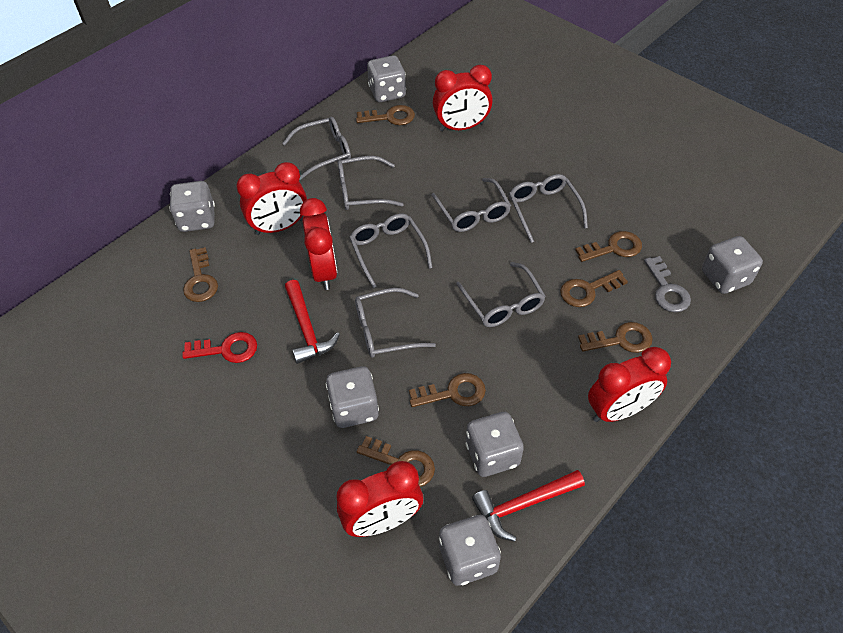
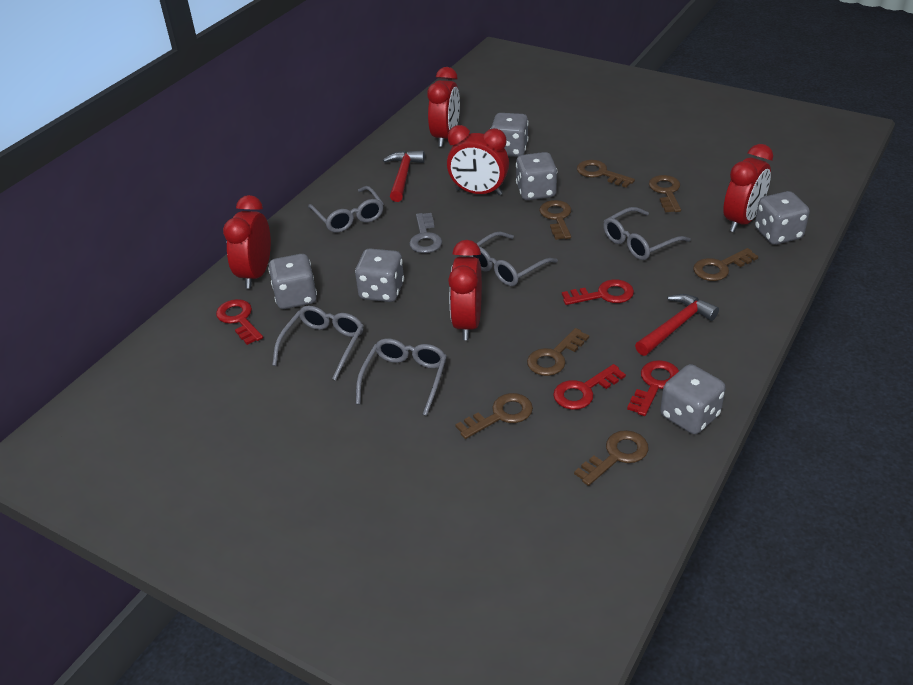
grey glasses: 7 -> 5
red key: 1 -> 4

